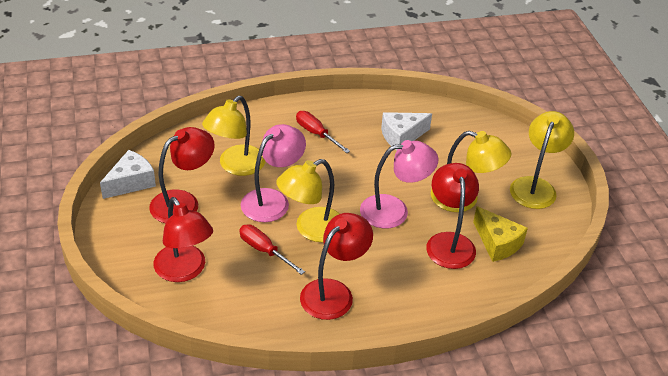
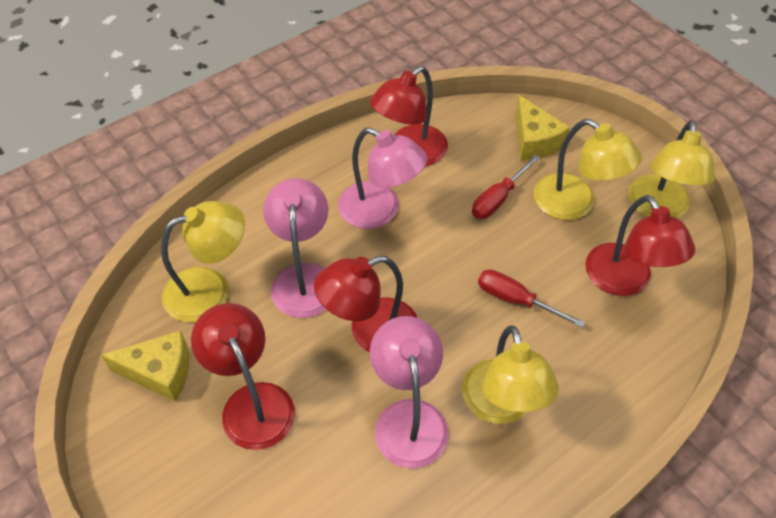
pink lamp: 2 -> 3
white cheese: 2 -> 0
yellow cheese: 1 -> 2

